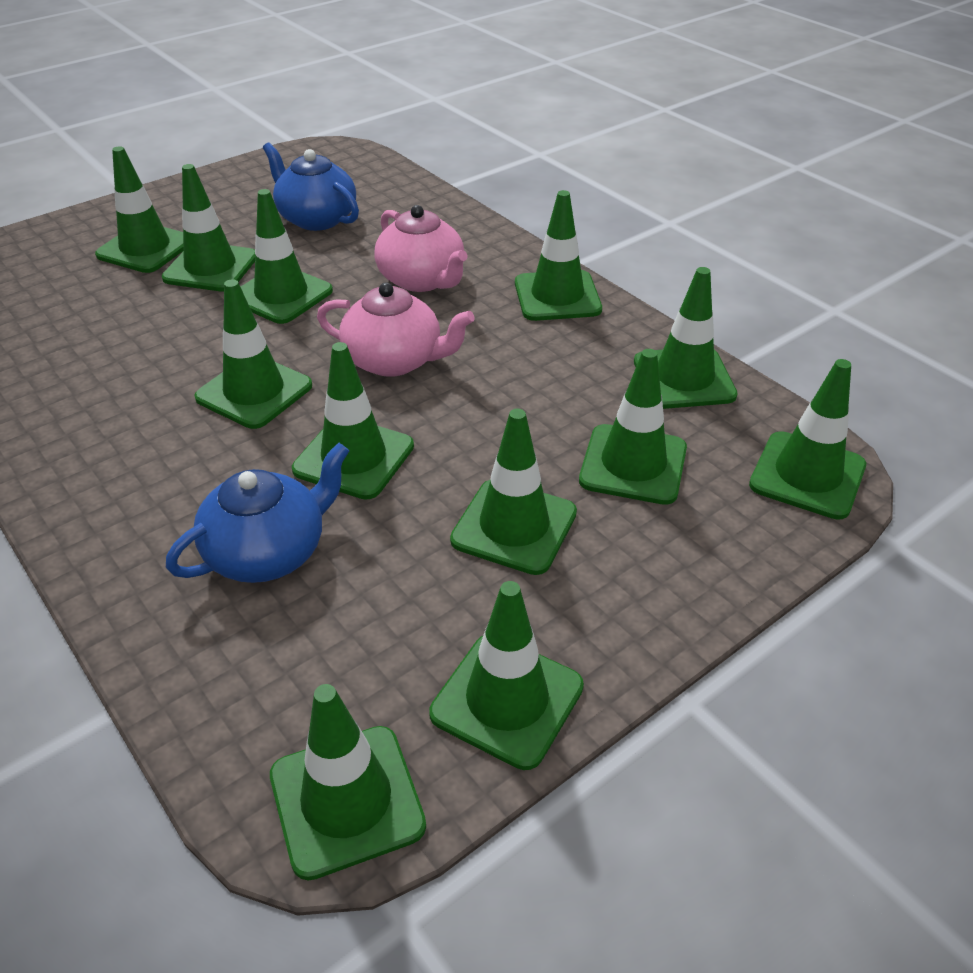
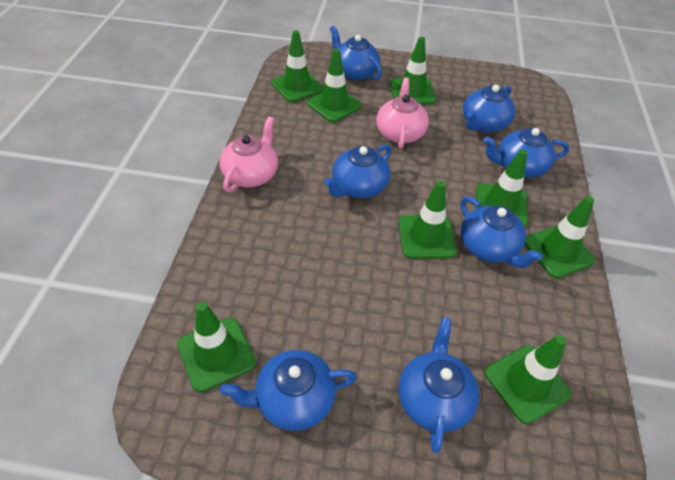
blue teapot: 2 -> 7
green traffic cone: 12 -> 8

